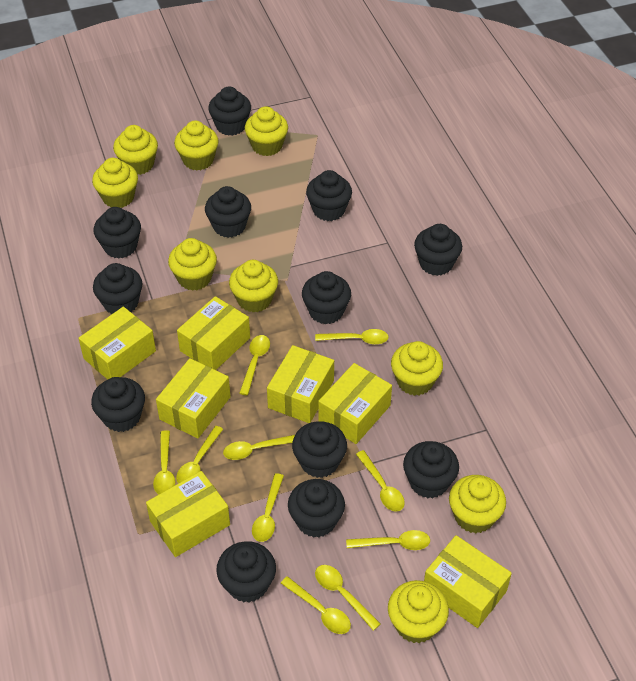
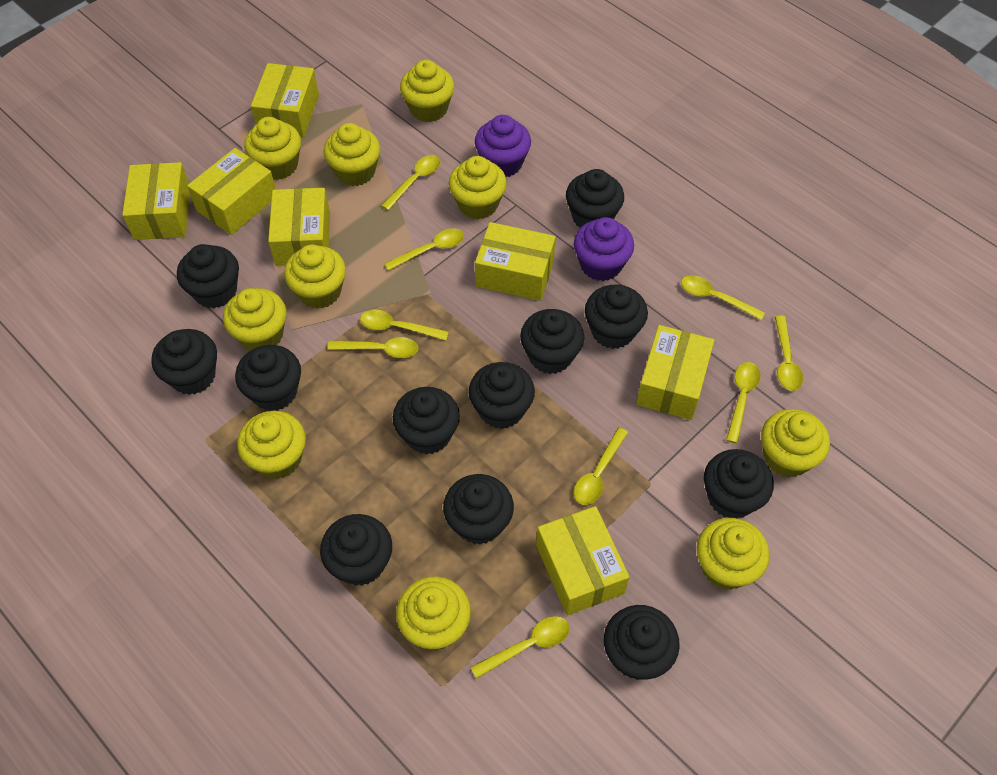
purple cupcake: 0 -> 2
yellow cupcake: 9 -> 10
yellow spoon: 10 -> 9

